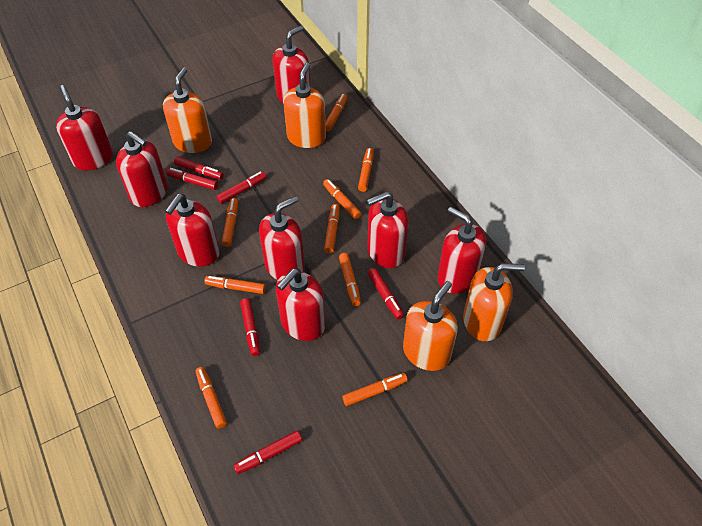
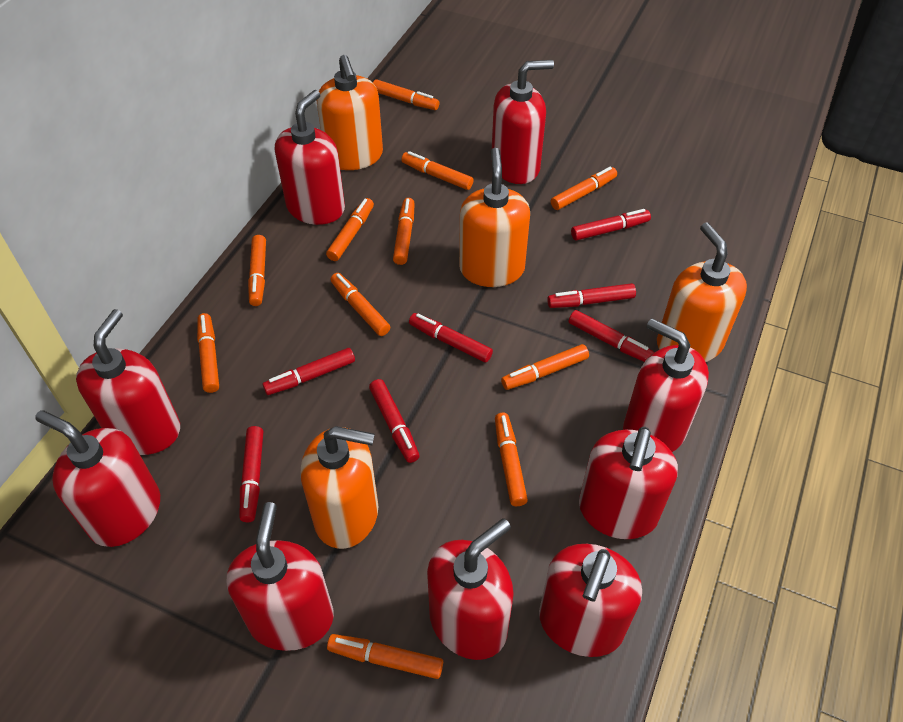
orange marker: 9 -> 11
red marker: 6 -> 7
red soap dispenser: 8 -> 9

